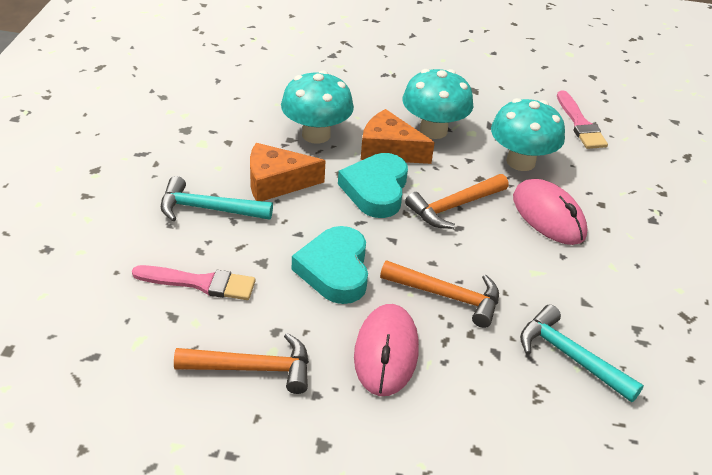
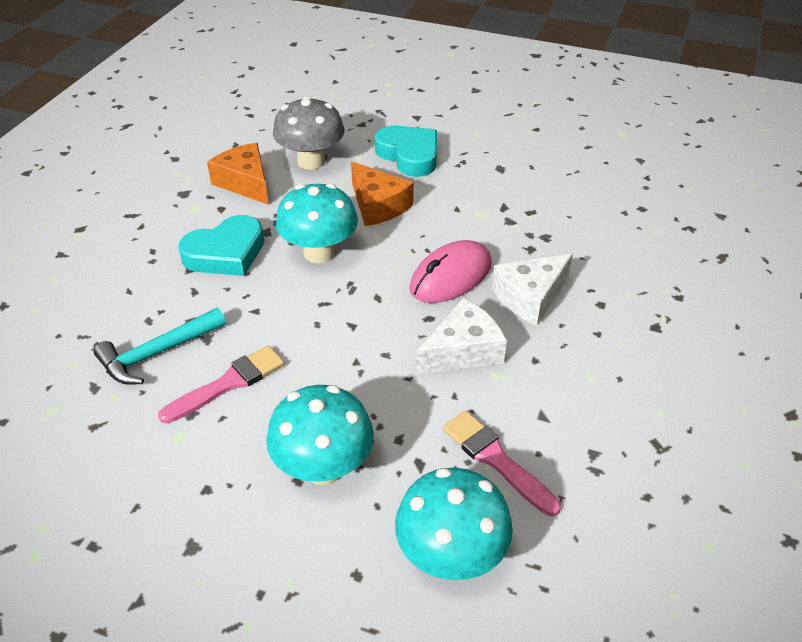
grey mushroom: 0 -> 1
orange hammer: 3 -> 0
pink mouse: 2 -> 1
turquoise hammer: 2 -> 1
white cheese: 0 -> 2

